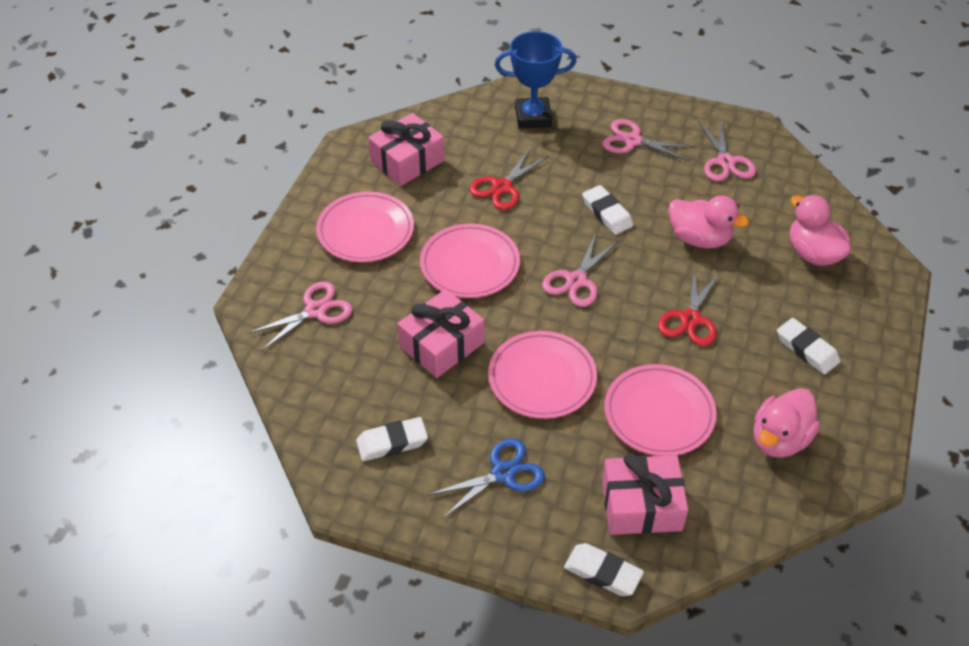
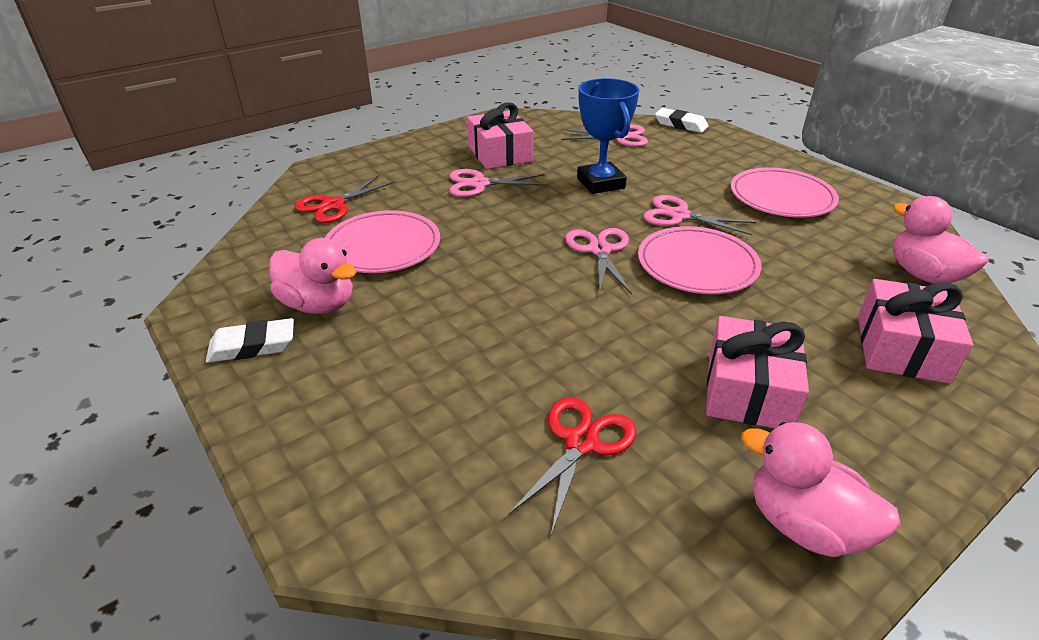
blue scissors: 1 -> 0
pink plate: 4 -> 3
white eraser: 4 -> 2

